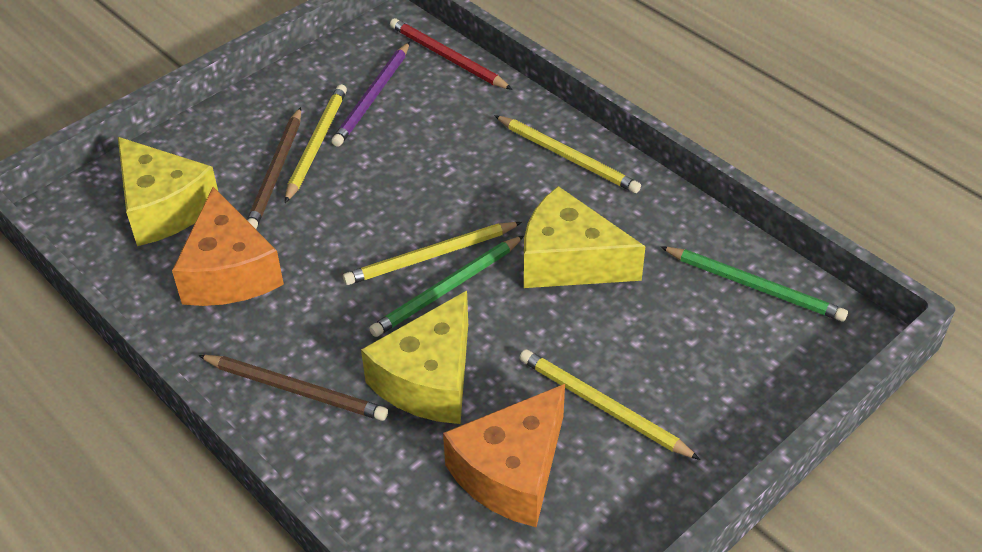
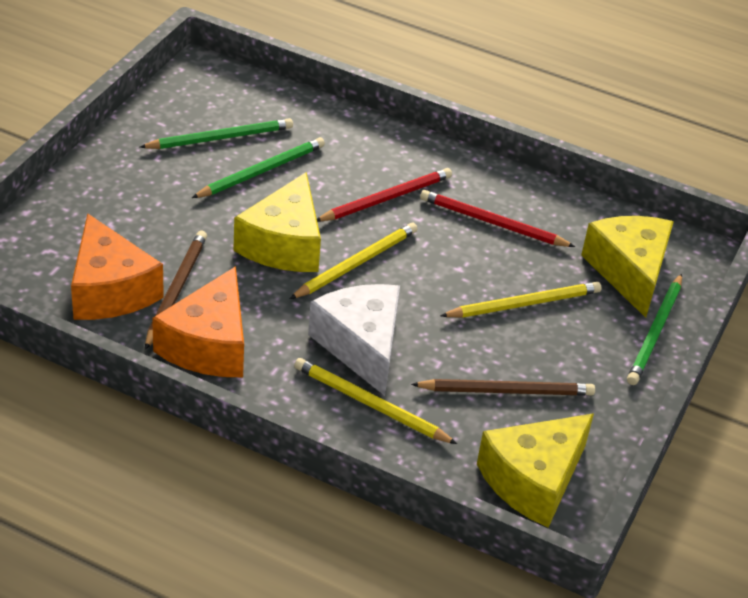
green pencil: 2 -> 3
purple pencil: 1 -> 0
red pencil: 1 -> 2
white cheese: 0 -> 1
yellow pencil: 4 -> 3

